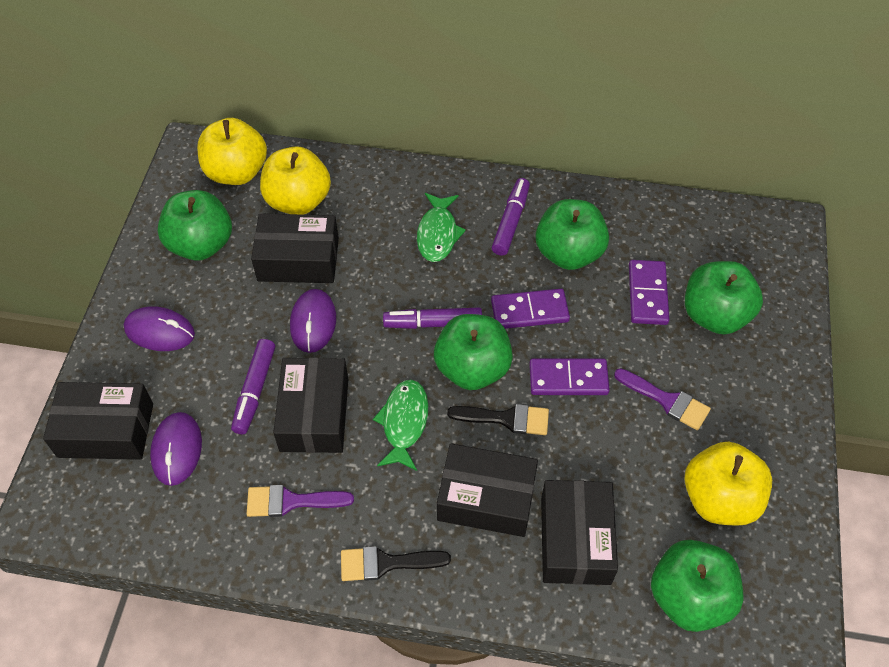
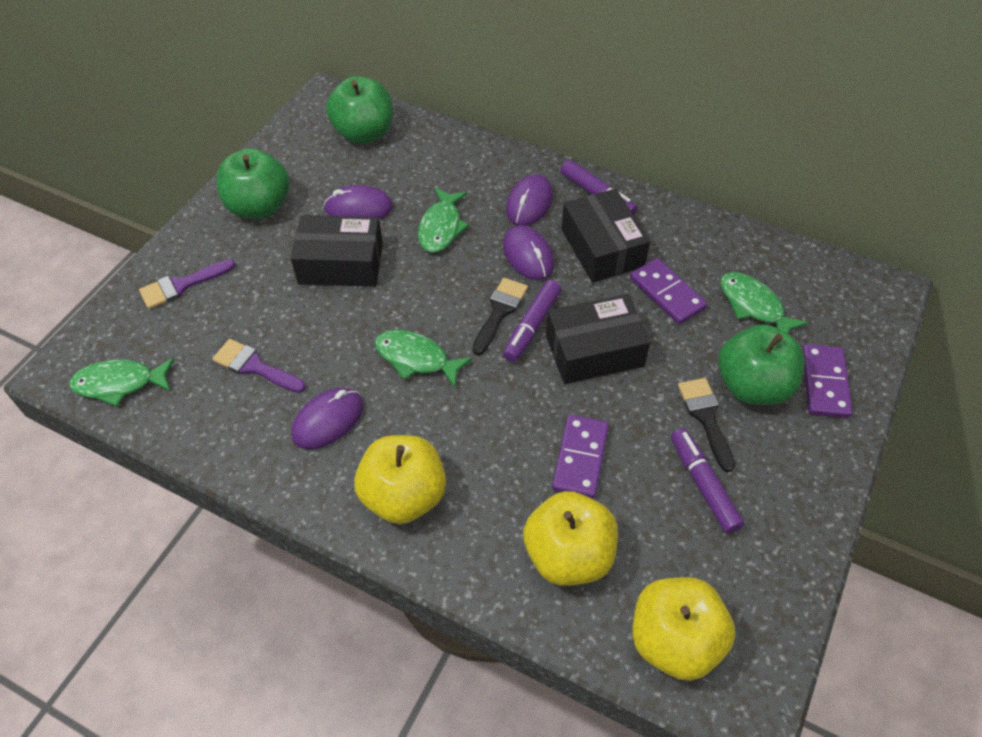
black box: 5 -> 3
green apple: 5 -> 3
green fish: 2 -> 4
purple mouse: 3 -> 4

